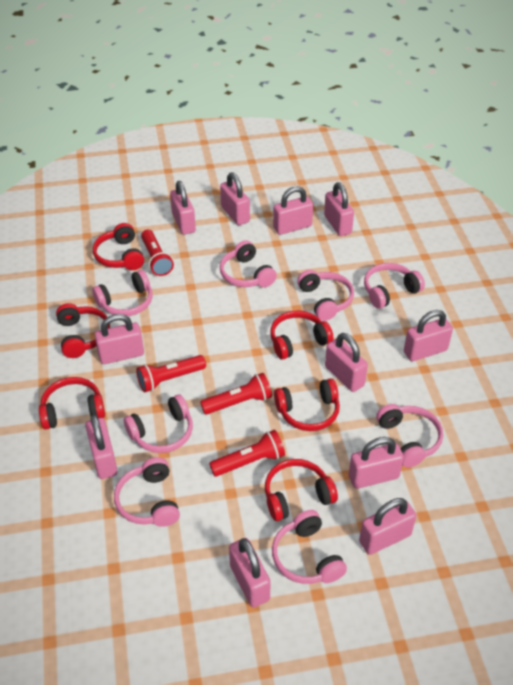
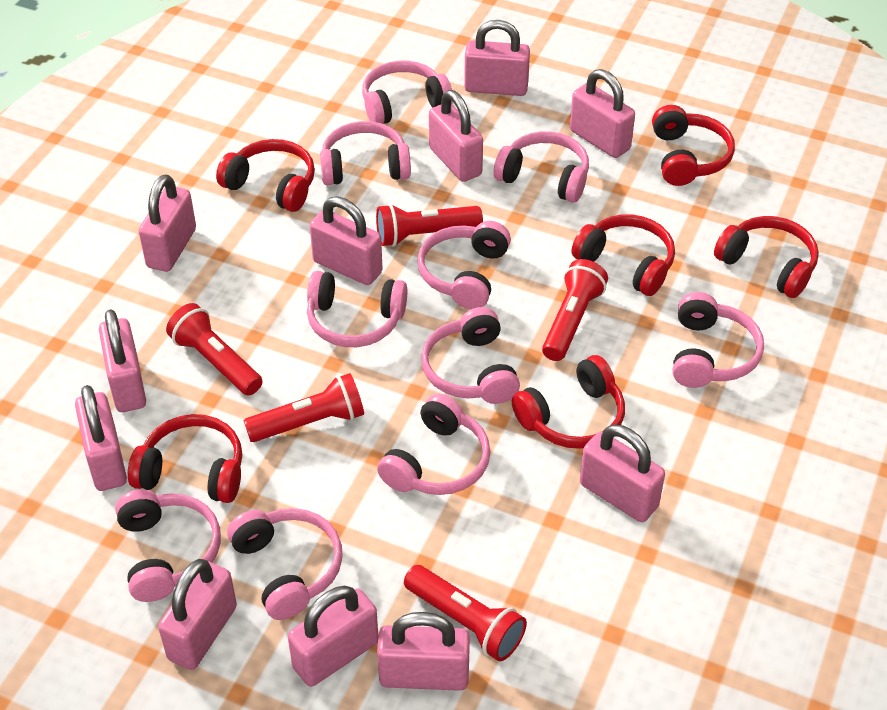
pink headphones: 8 -> 10
red flashlight: 4 -> 5

